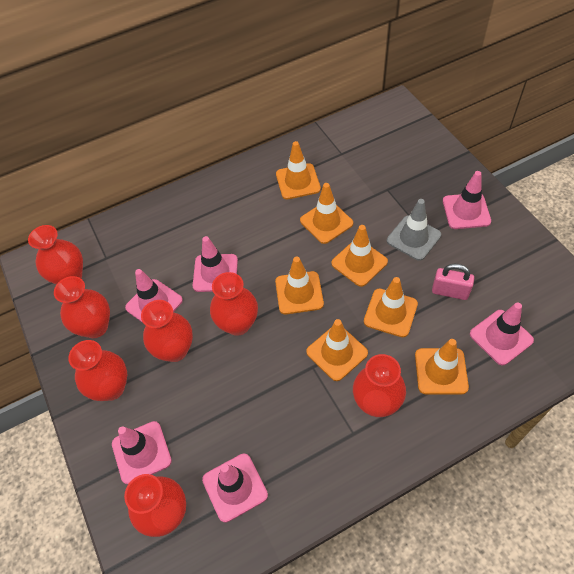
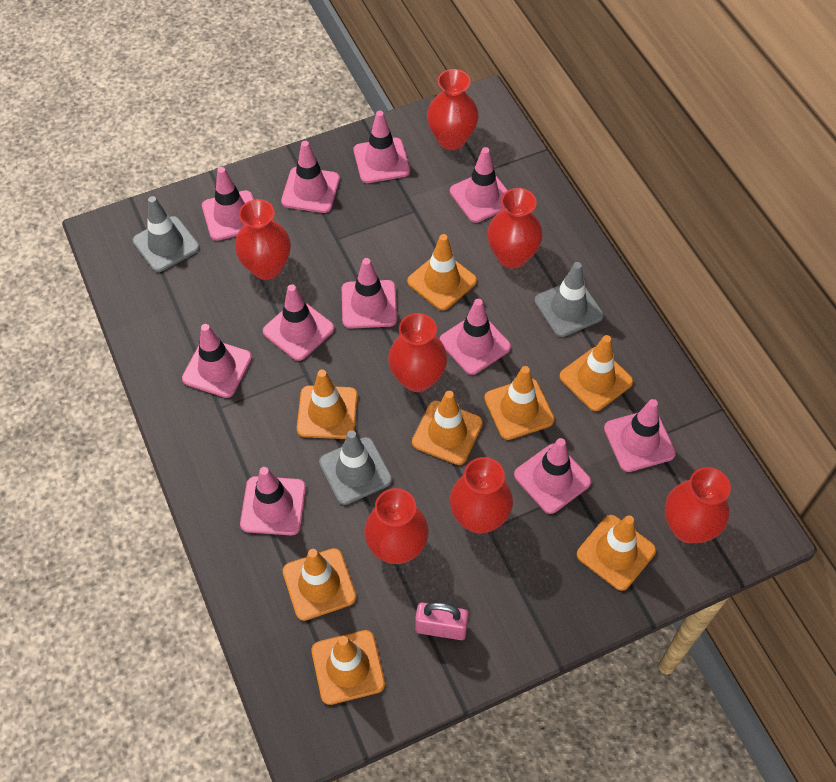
grey traffic cone: 1 -> 3
orange traffic cone: 7 -> 8
pink traffic cone: 6 -> 11

